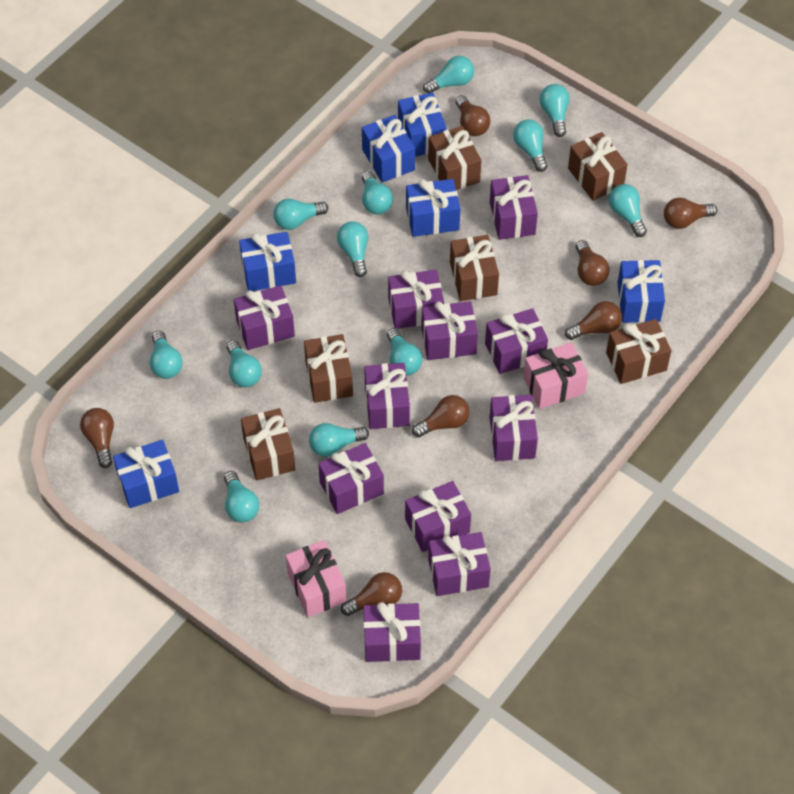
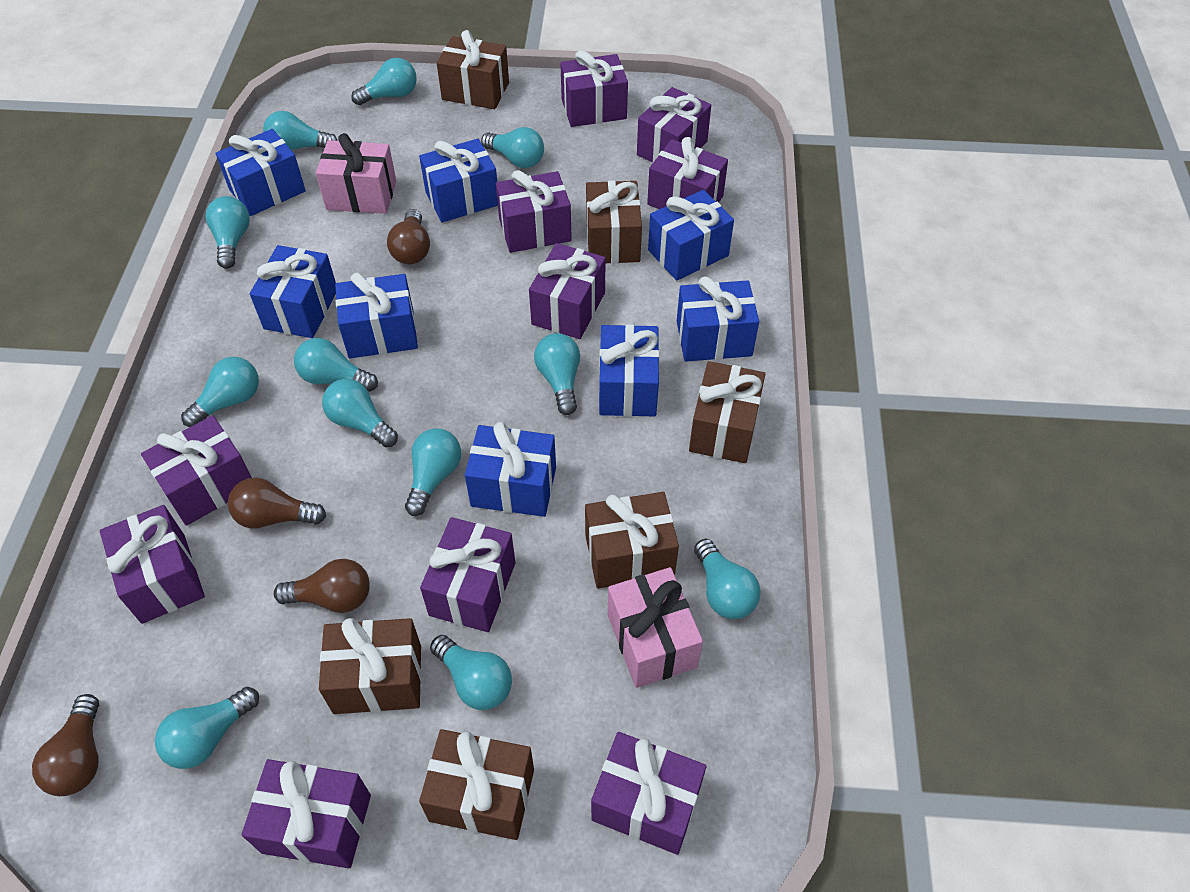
blue gift: 6 -> 8
brown light bulb: 7 -> 4
purple gift: 11 -> 10

